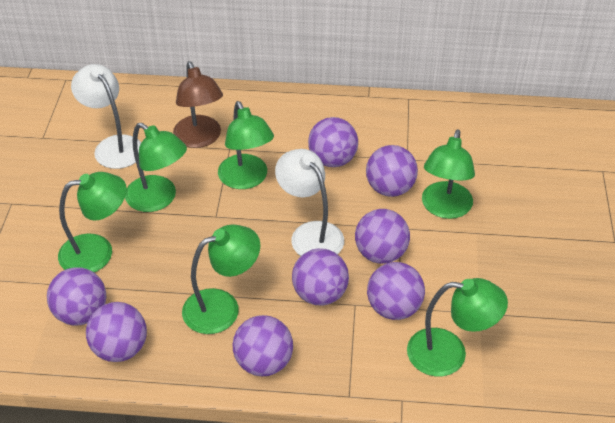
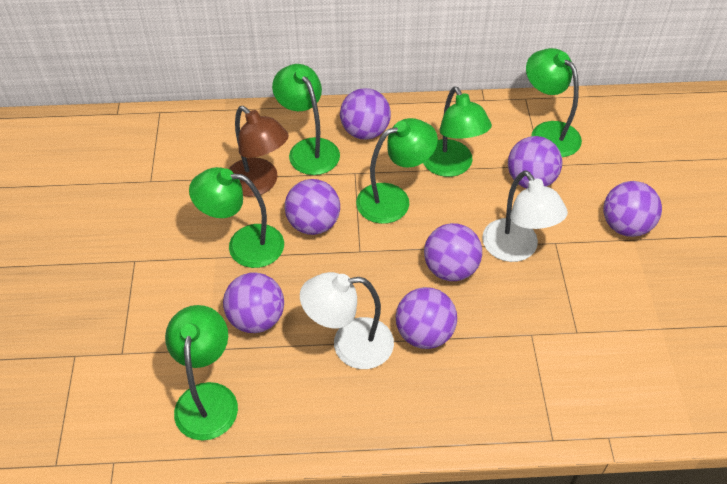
purple ball: 8 -> 7

